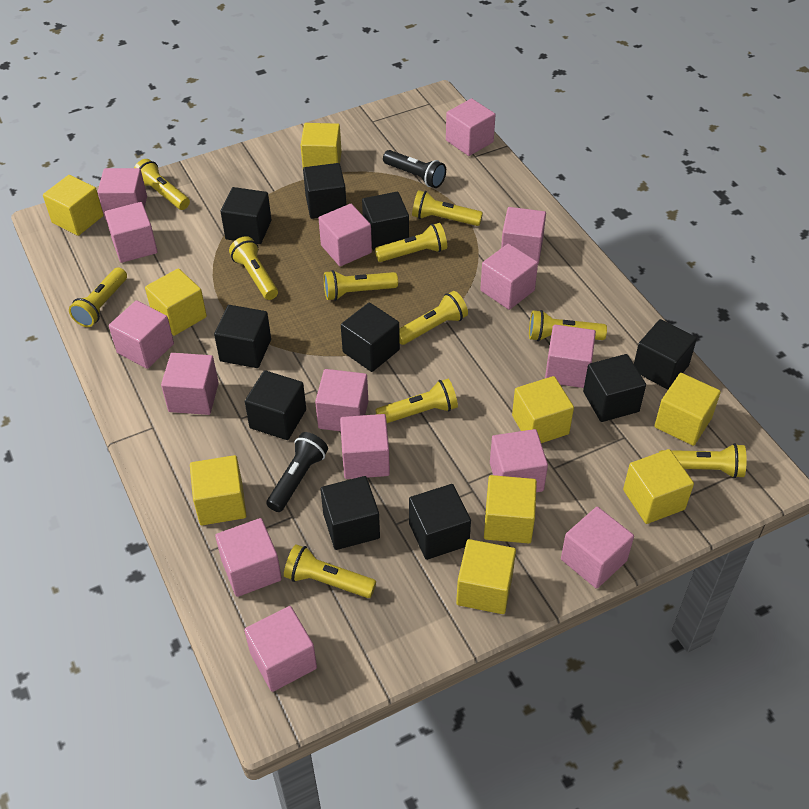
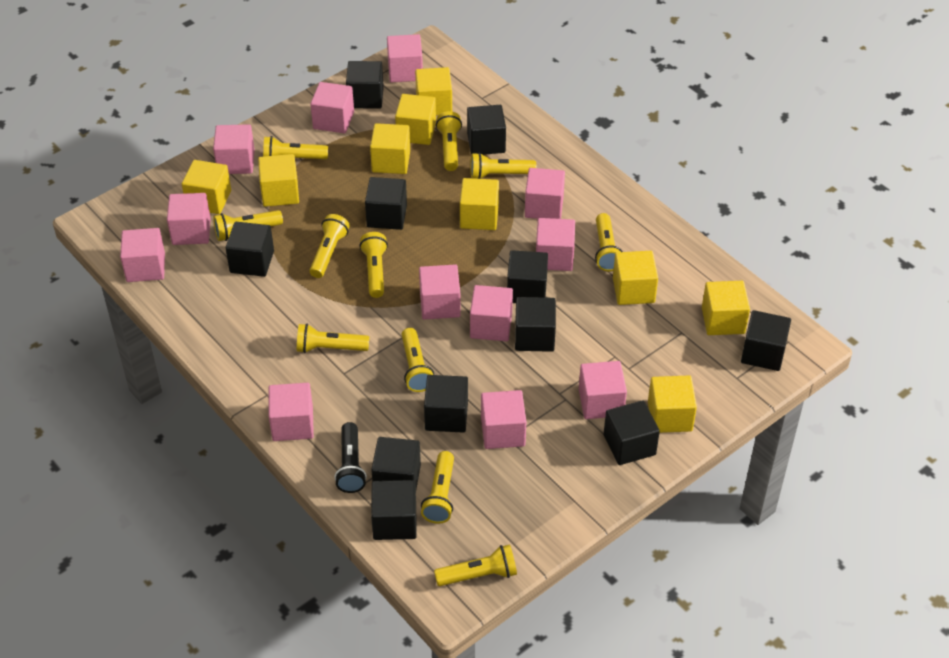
black cube: 10 -> 11
black flashlight: 2 -> 1
pink cube: 15 -> 12

